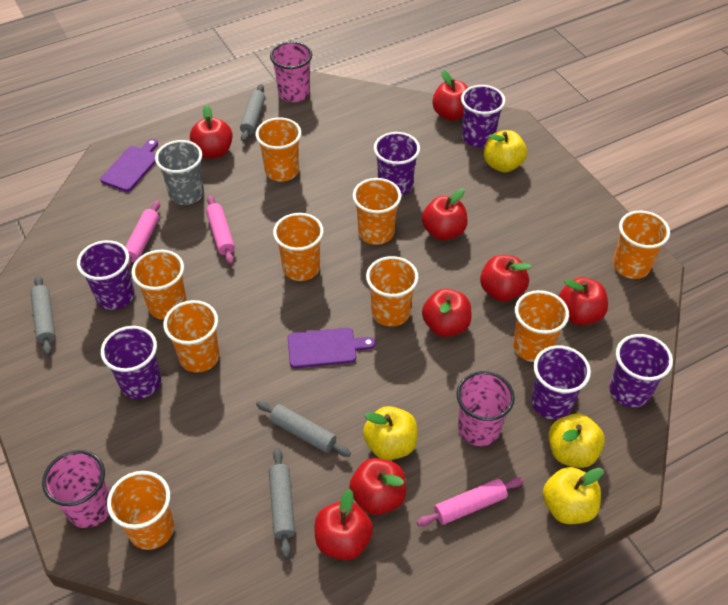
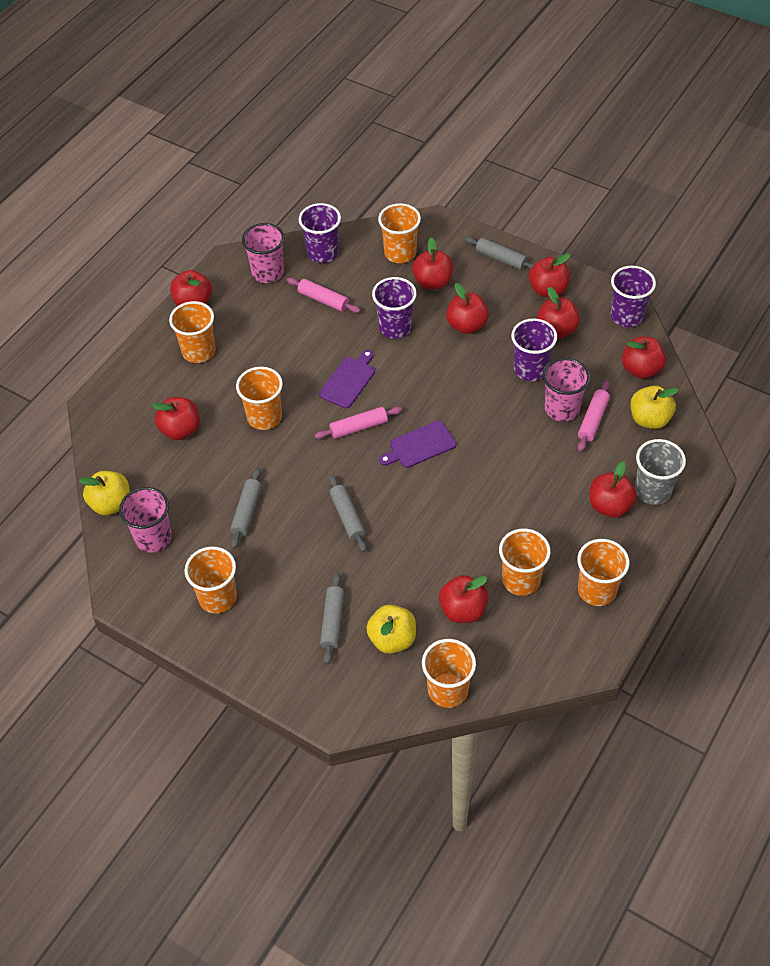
orange cup: 9 -> 7
purple cup: 6 -> 4
red apple: 8 -> 9
yellow apple: 4 -> 3

